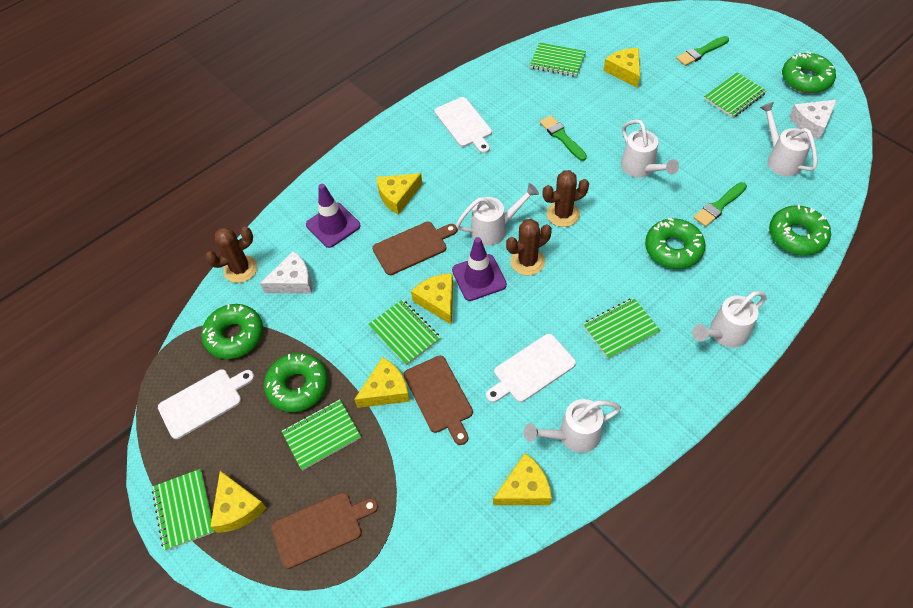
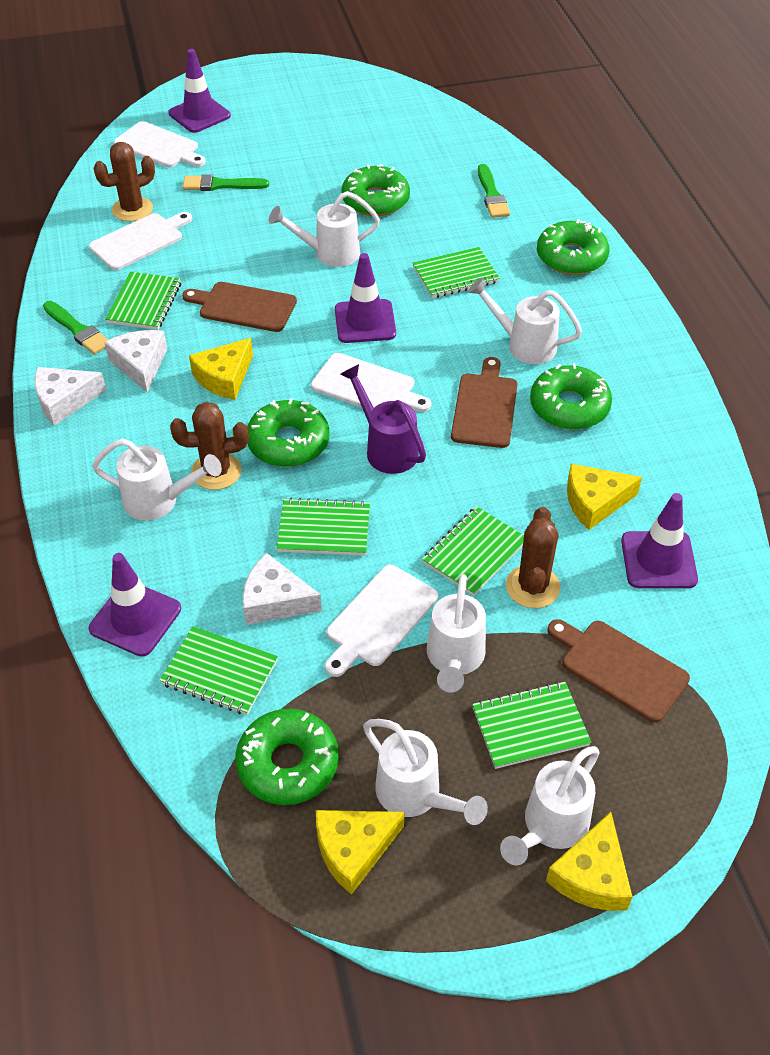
purple traffic cone: 2 -> 4
purple watering can: 0 -> 1
white cheese: 2 -> 3
white cutting board: 3 -> 4
white watering can: 5 -> 6
yellow cheese: 6 -> 4

